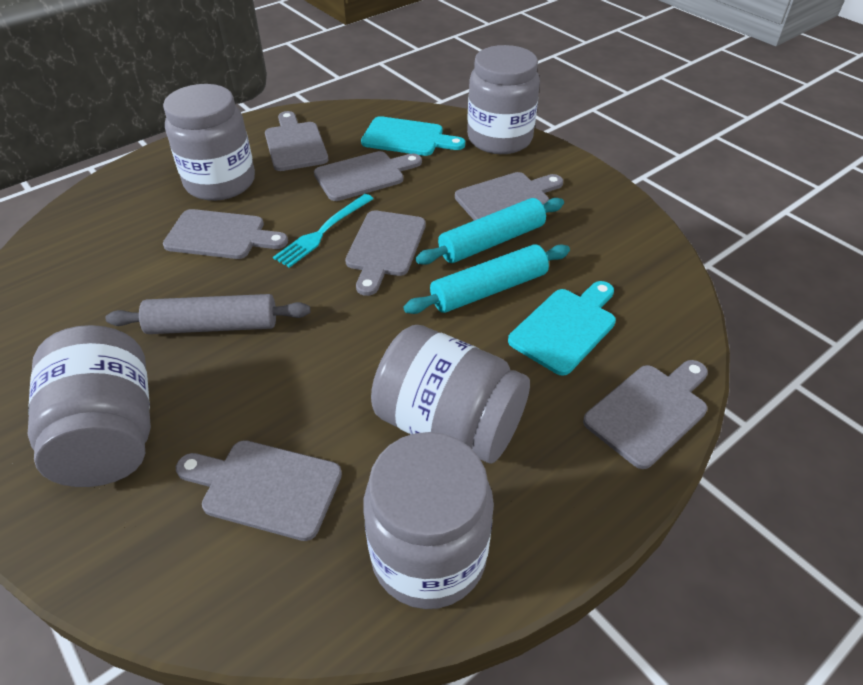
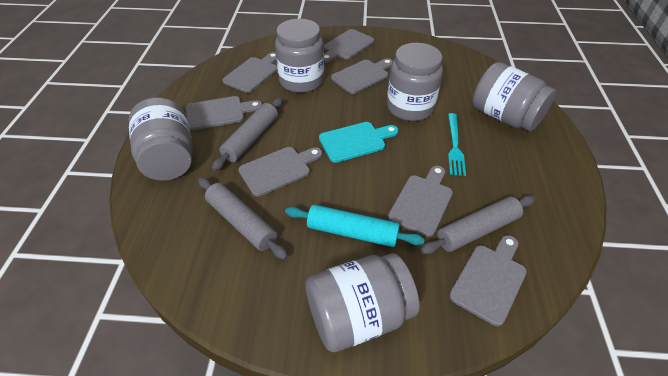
grey rolling pin: 1 -> 3
turquoise cutting board: 2 -> 1
turquoise rolling pin: 2 -> 1

